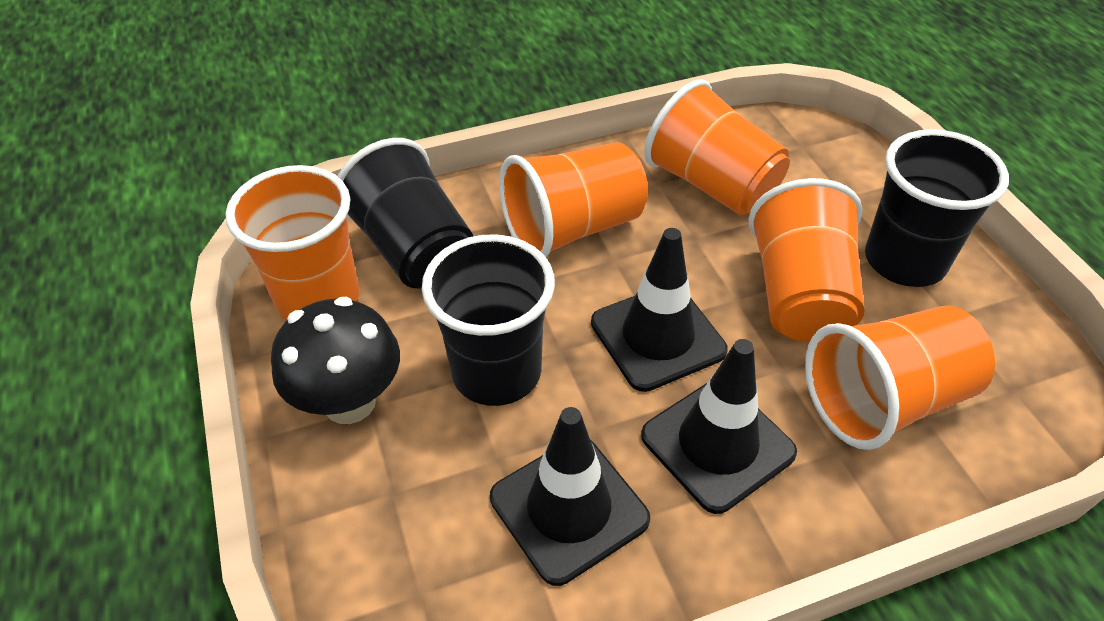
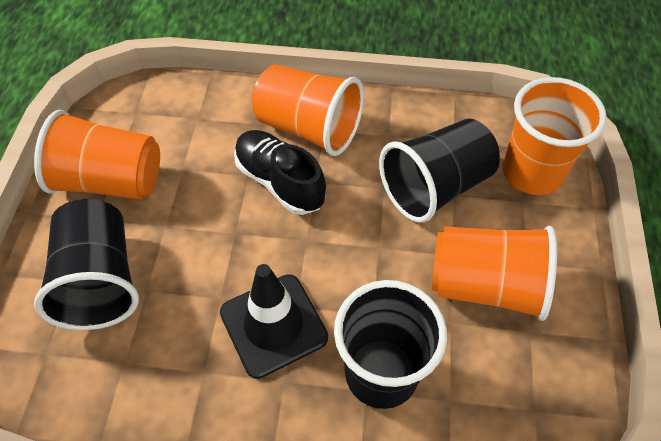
black mushroom: 1 -> 0
black shoe: 0 -> 1
black traffic cone: 3 -> 1
orange cup: 5 -> 4

